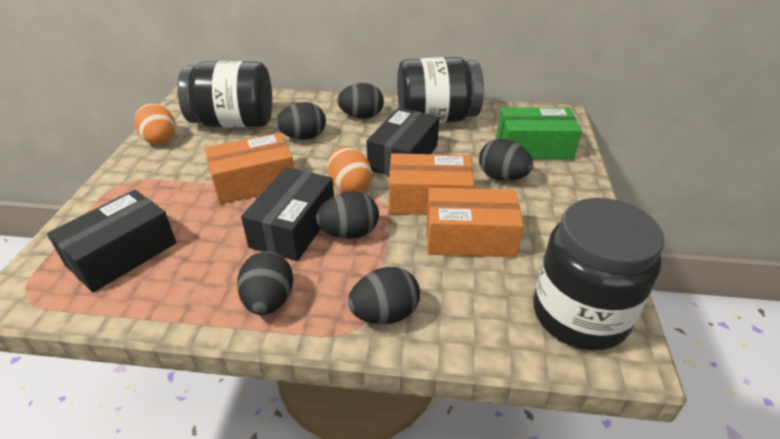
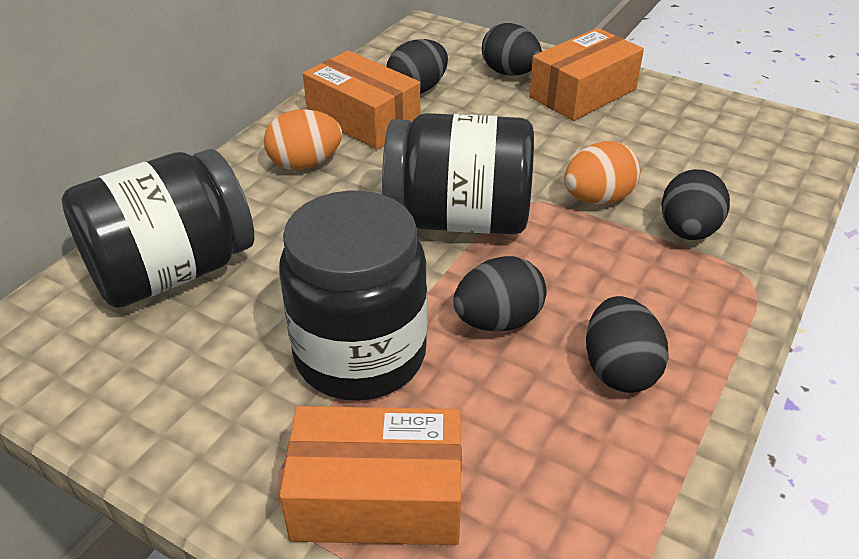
black box: 3 -> 0
black egg: 6 -> 5
green box: 1 -> 0

